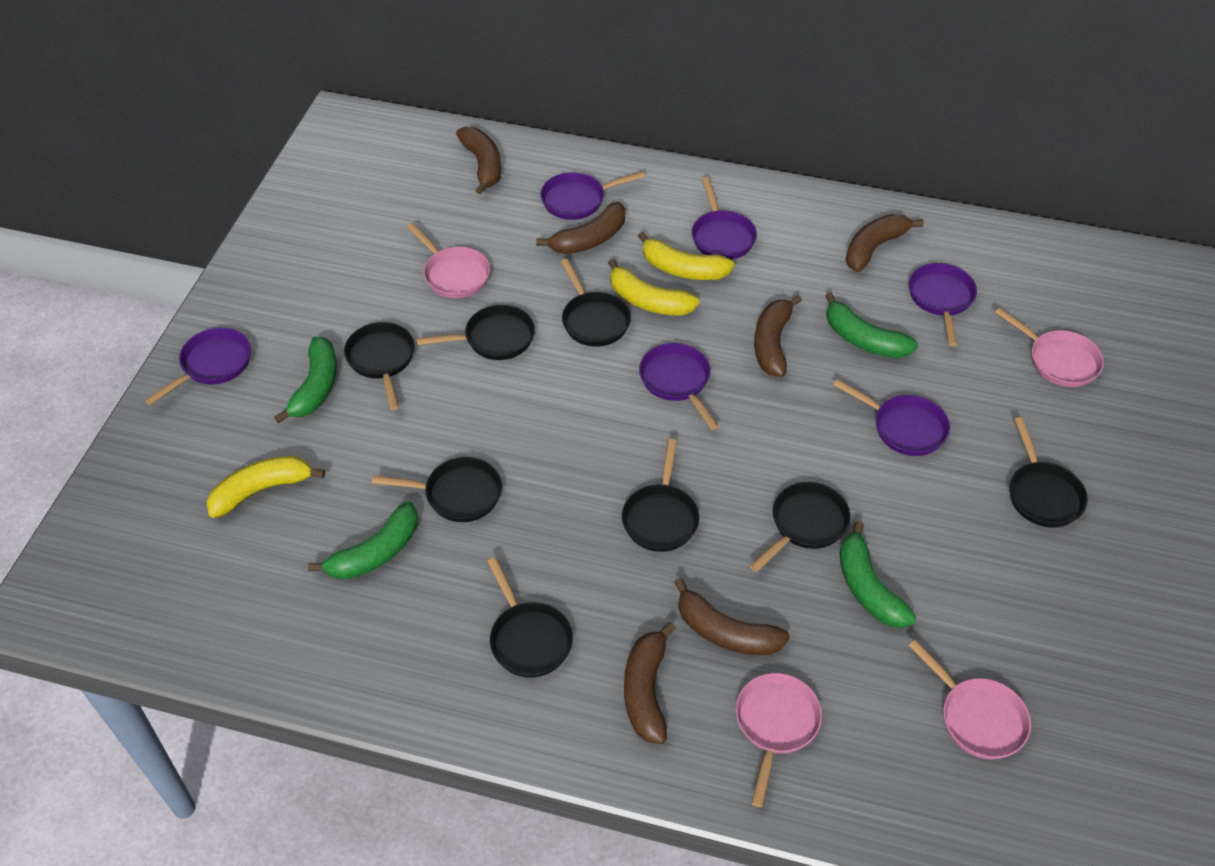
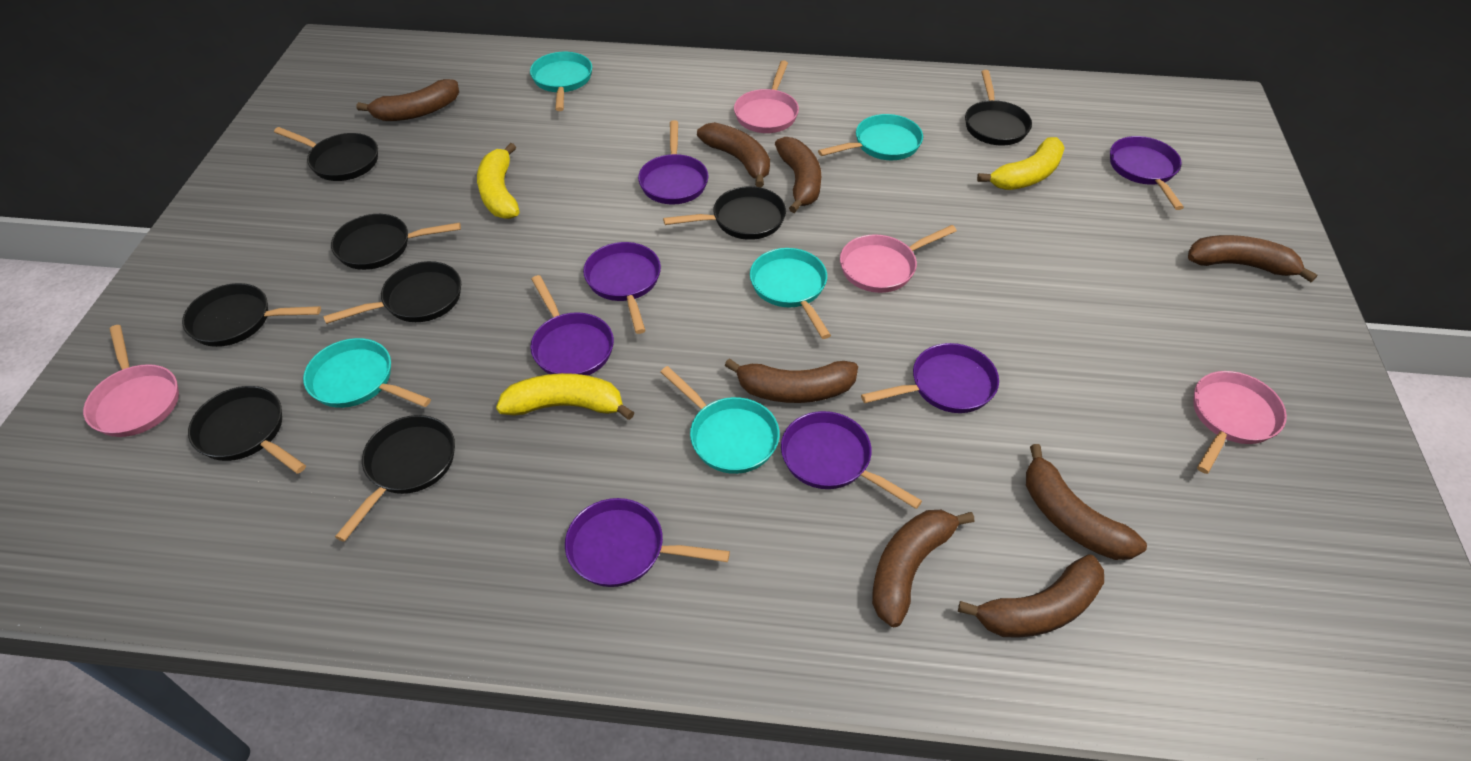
brown banana: 6 -> 8
green banana: 4 -> 0
purple pan: 6 -> 7
turquoise pan: 0 -> 5

